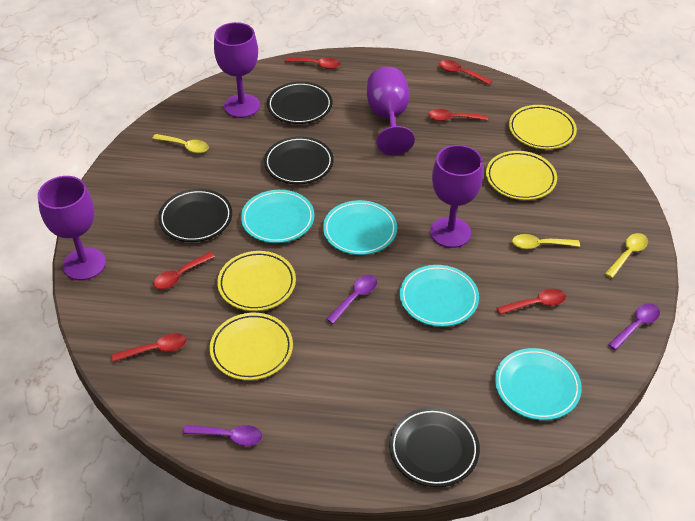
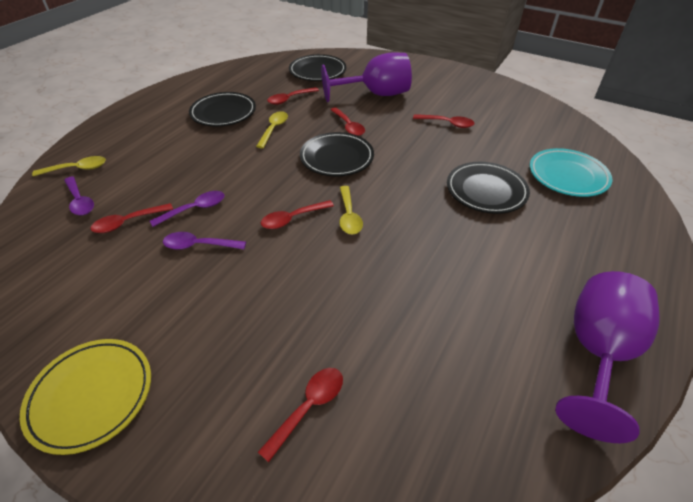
purple goblet: 4 -> 2
turquoise plate: 4 -> 1
yellow plate: 4 -> 1

